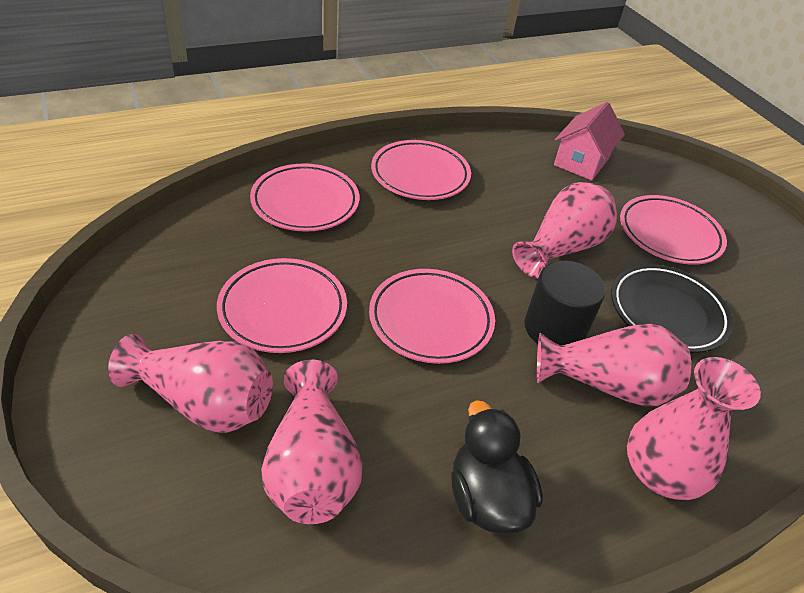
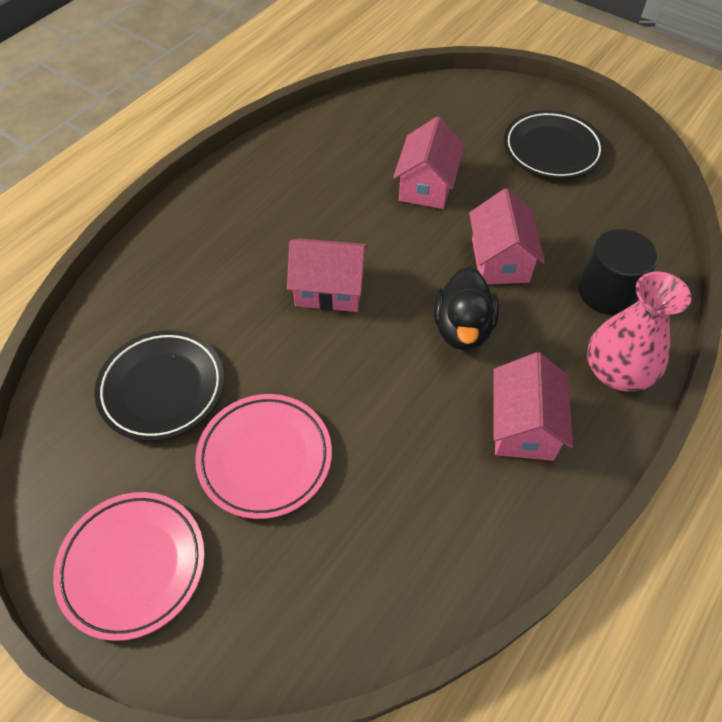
black plate: 1 -> 2
pink house: 1 -> 4
pink plate: 5 -> 2
pink vase: 5 -> 1

